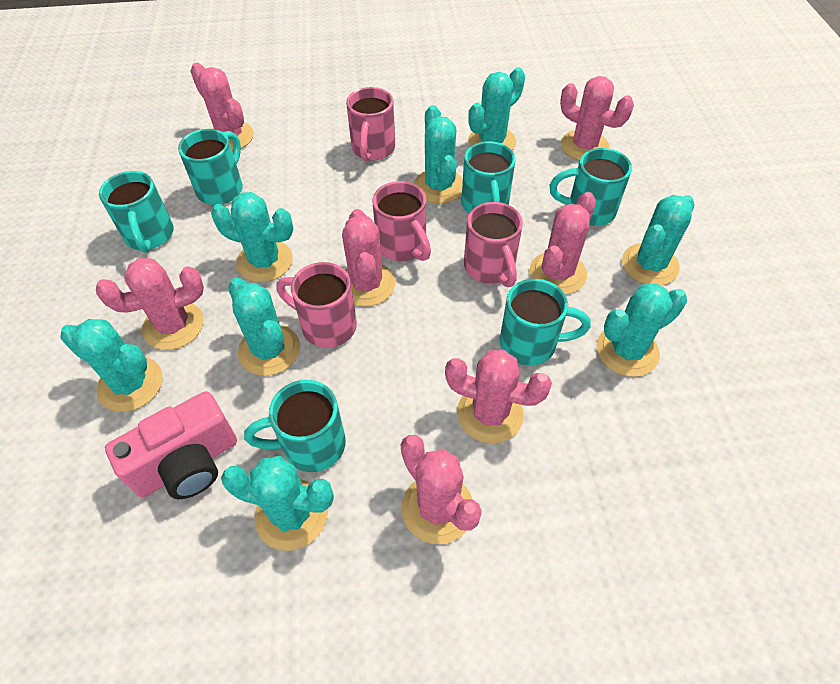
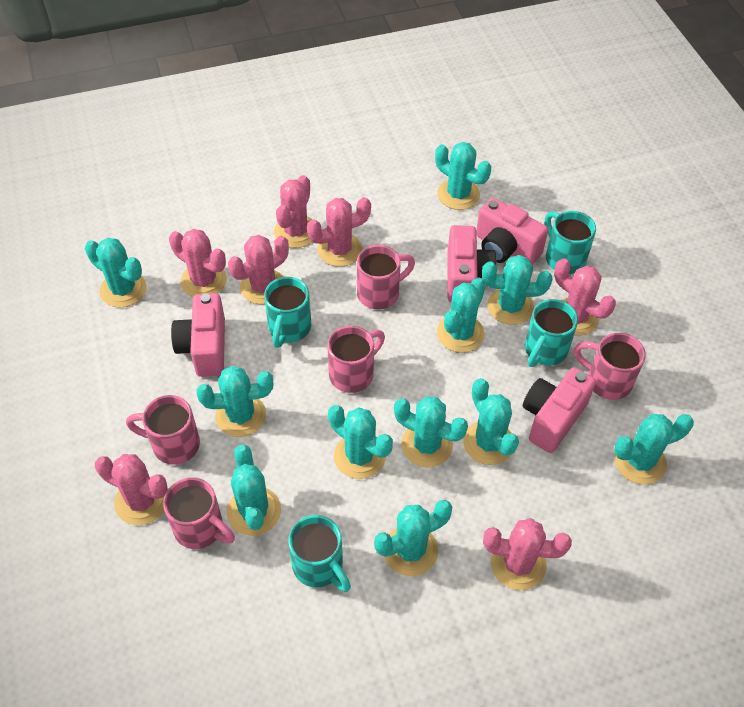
pink camera: 1 -> 4
pink mug: 4 -> 5
turquoise cactus: 8 -> 11
turquoise mug: 6 -> 4

